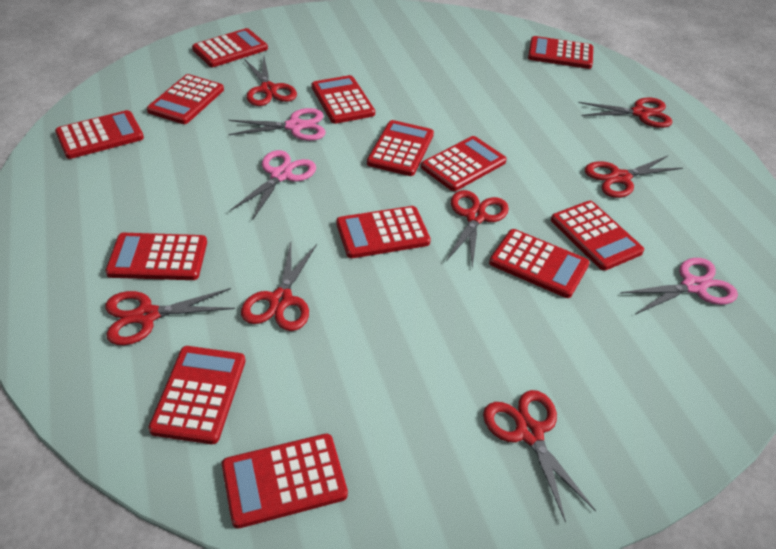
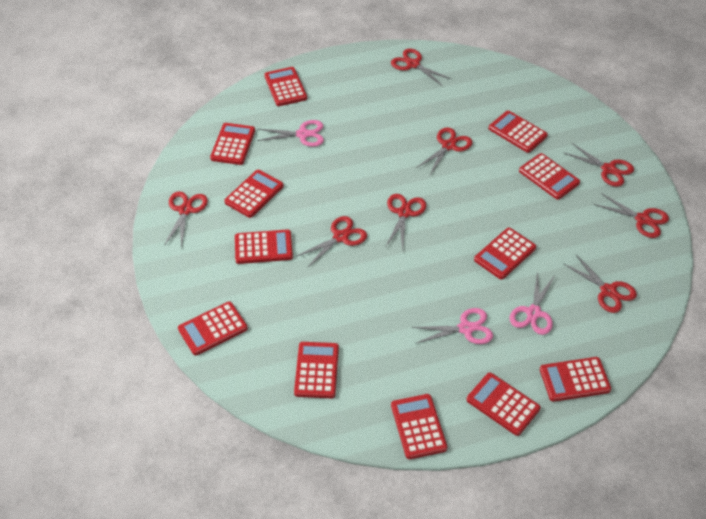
red calculator: 13 -> 12
red scissors: 7 -> 8

